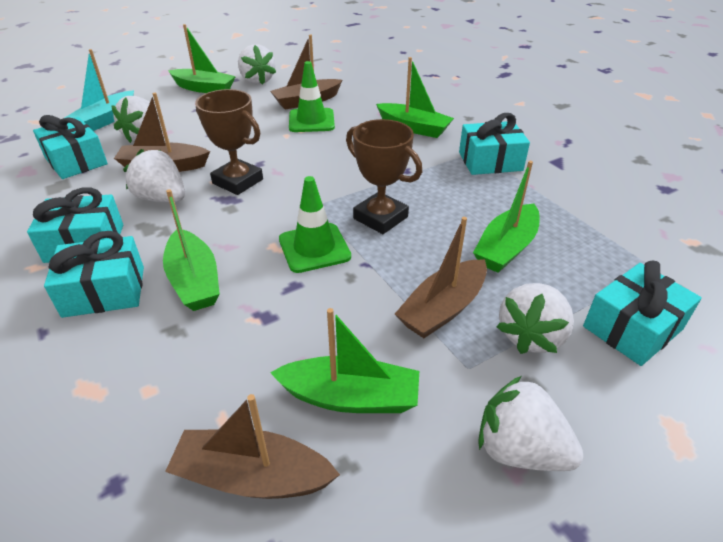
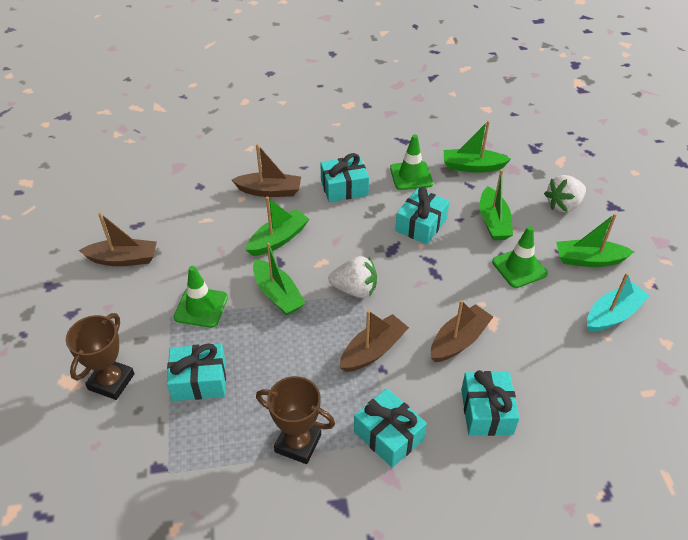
green traffic cone: 2 -> 3
white strawberry: 5 -> 2

